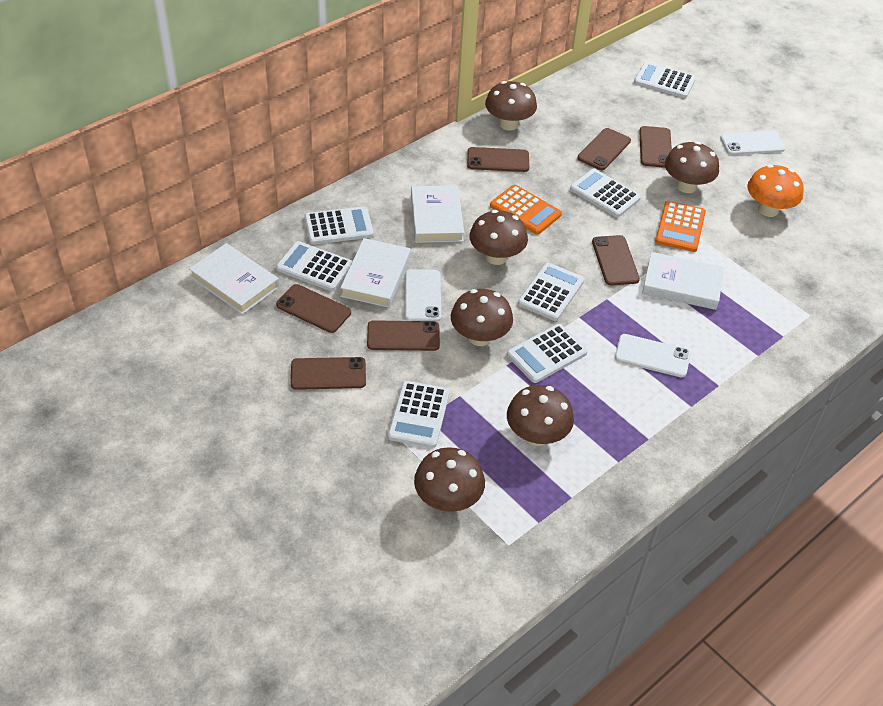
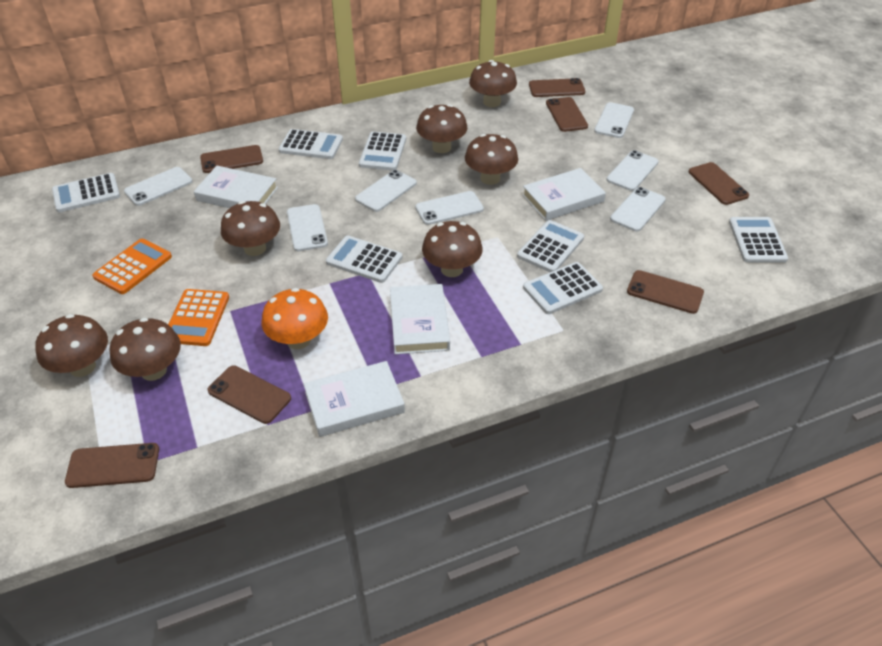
brown mushroom: 6 -> 7
white phone: 3 -> 7

